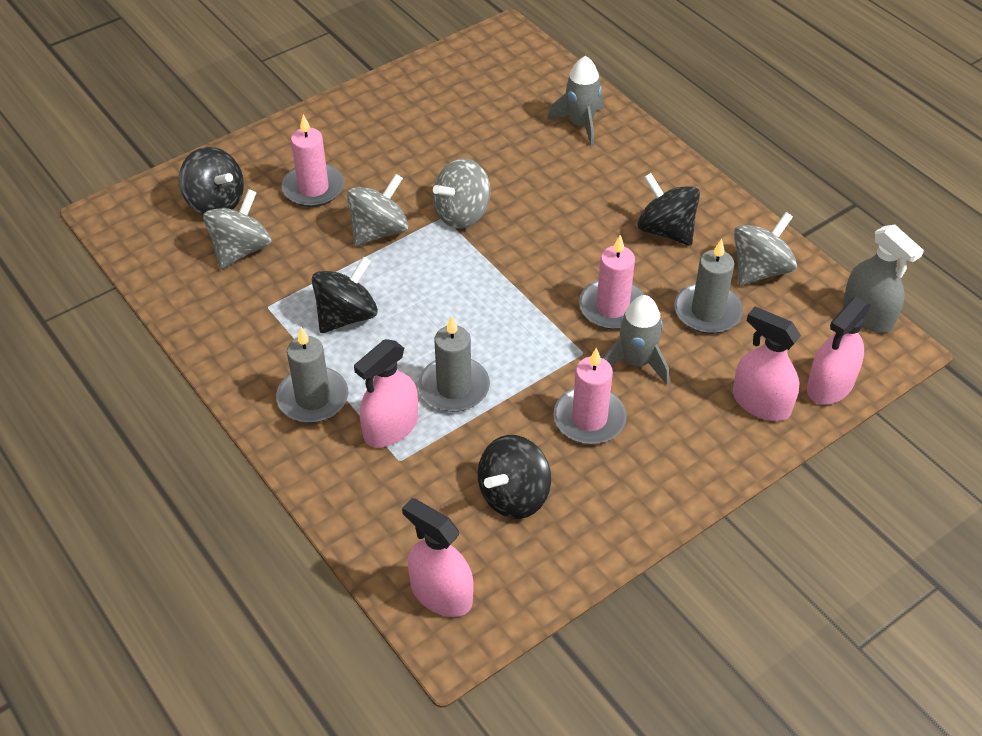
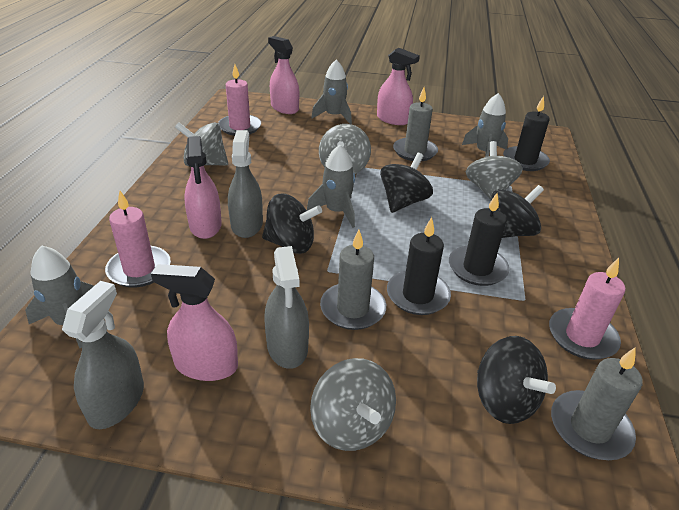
black candle: 0 -> 3
grey rocket: 2 -> 4
grey spray bottle: 1 -> 3

